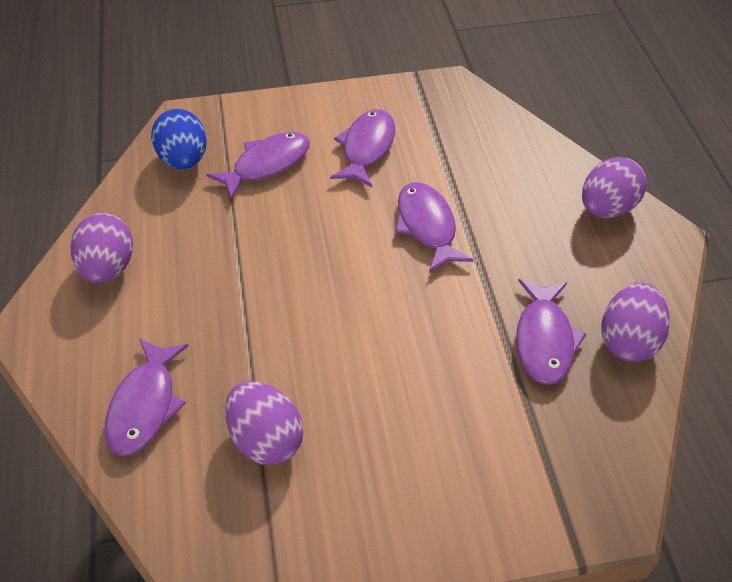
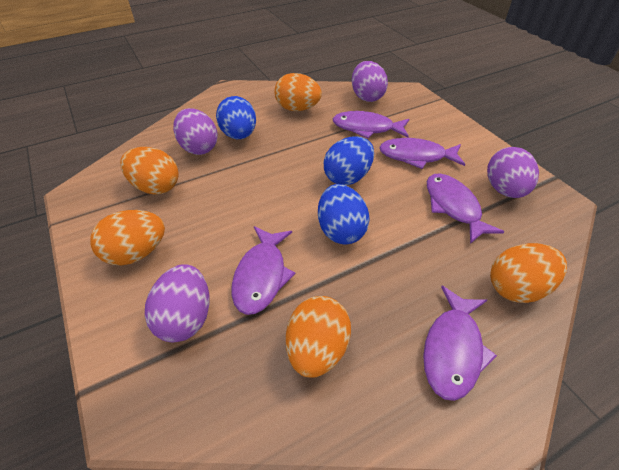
blue egg: 1 -> 3
orange egg: 0 -> 5

